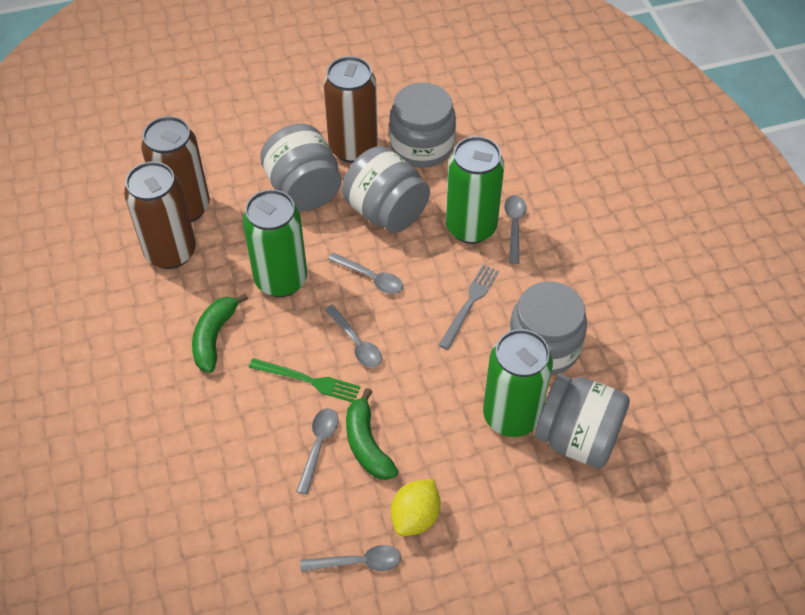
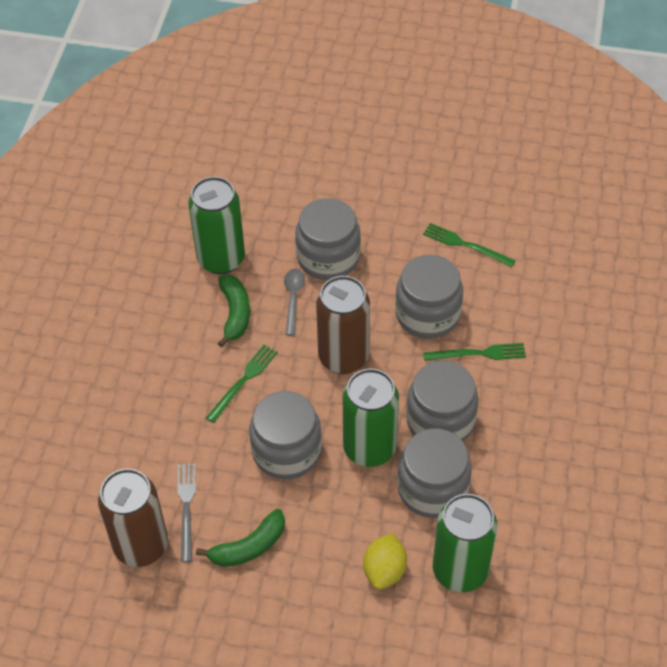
brown can: 3 -> 2
green fork: 1 -> 3
grey spoon: 5 -> 1

